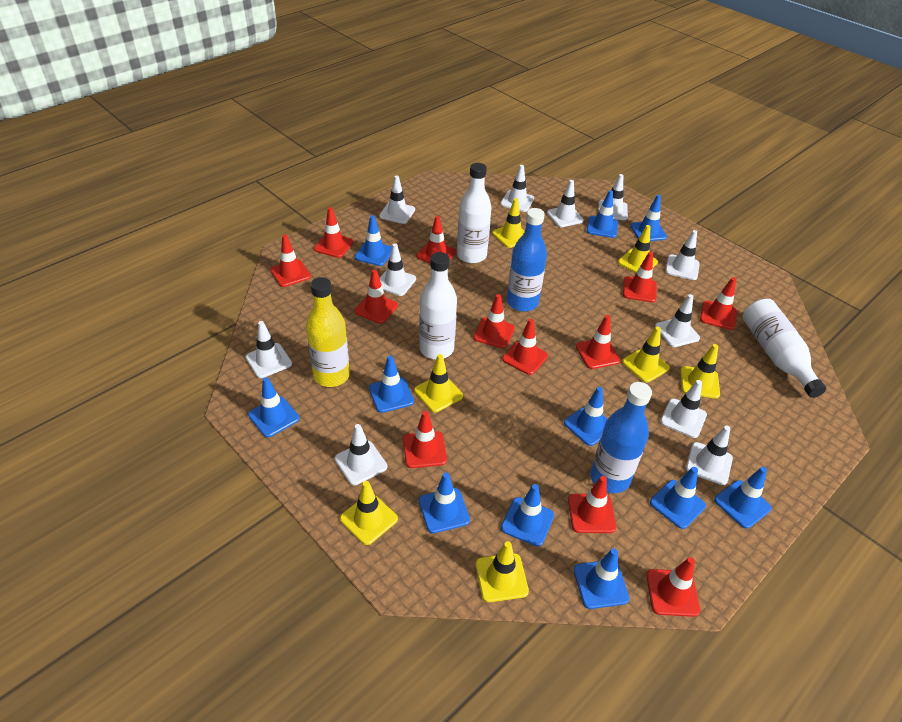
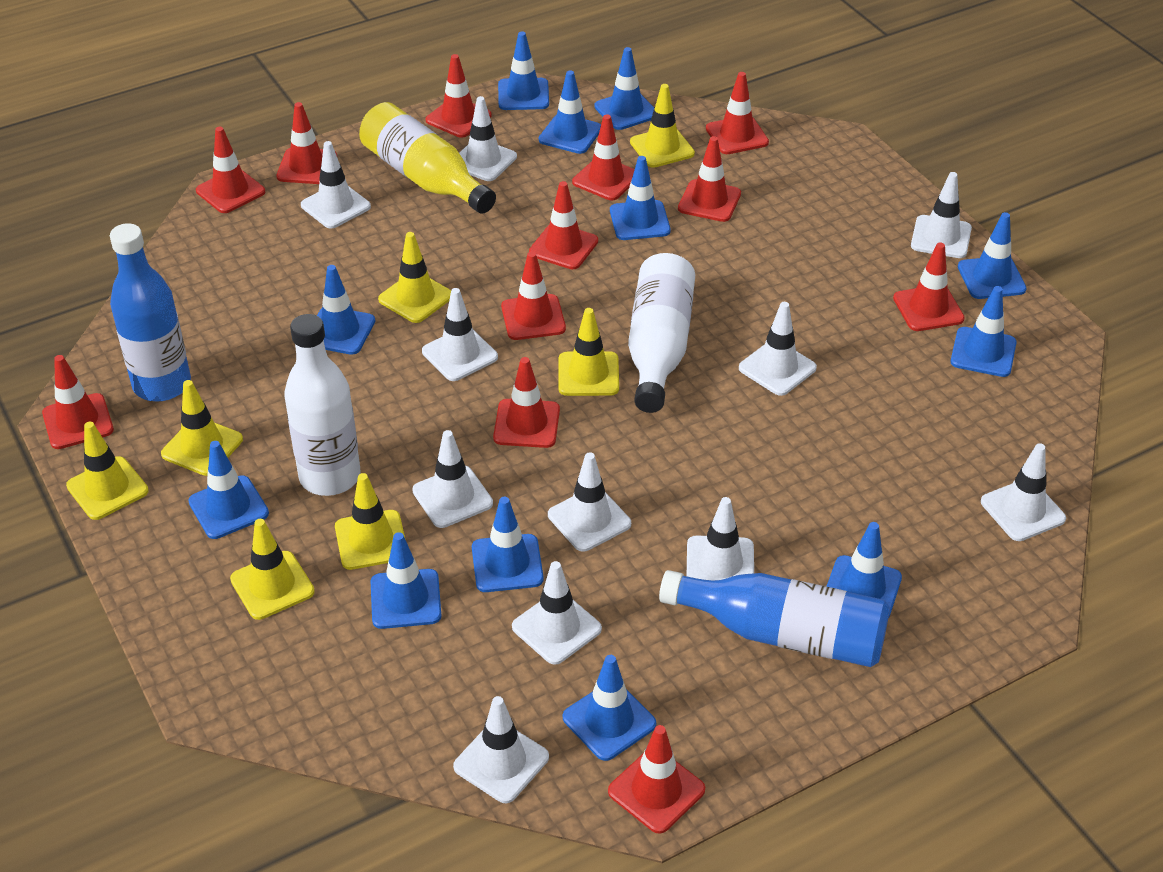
blue traffic cone: 11 -> 12
white bottle: 3 -> 2

